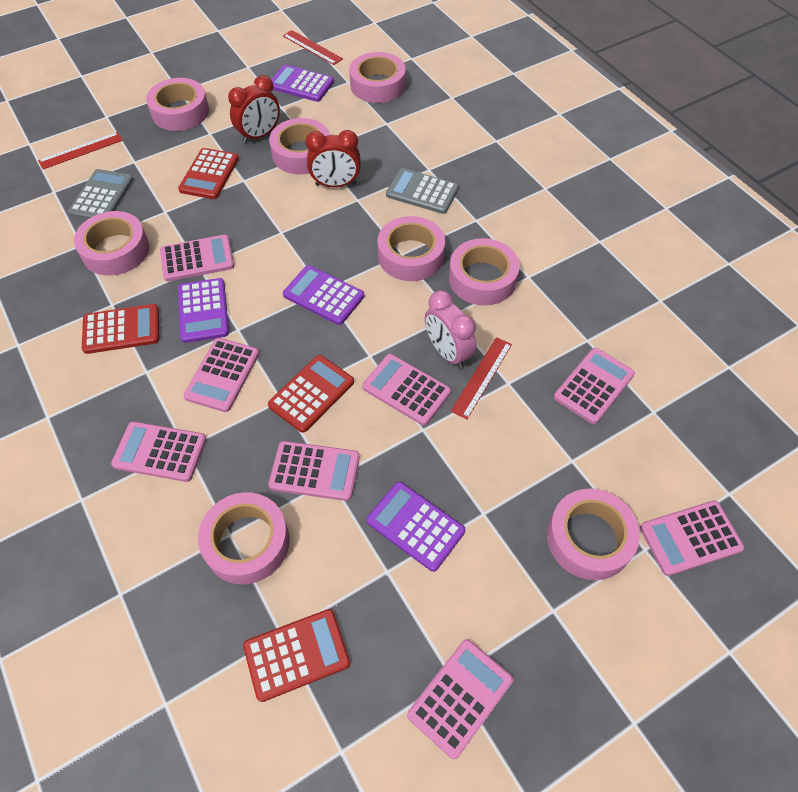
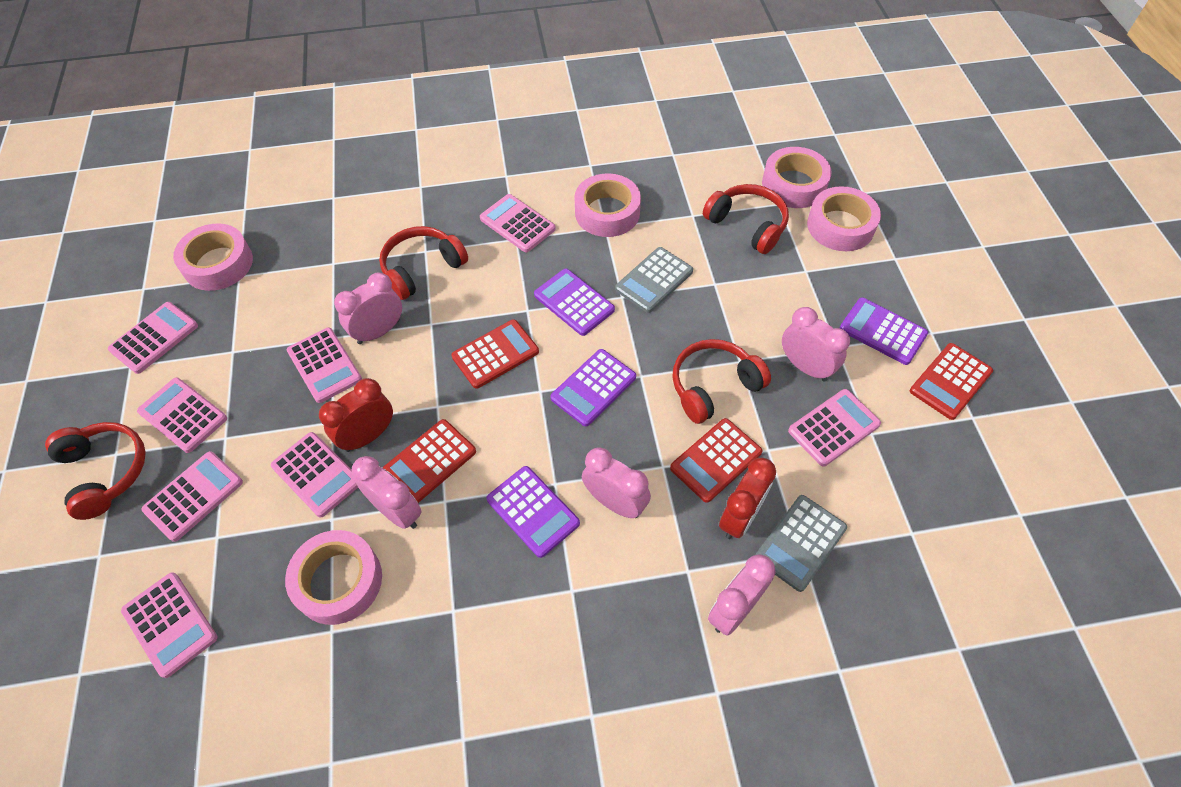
pink clock: 1 -> 5
pink tape: 8 -> 5
red headphones: 0 -> 4
red ruler: 3 -> 0

